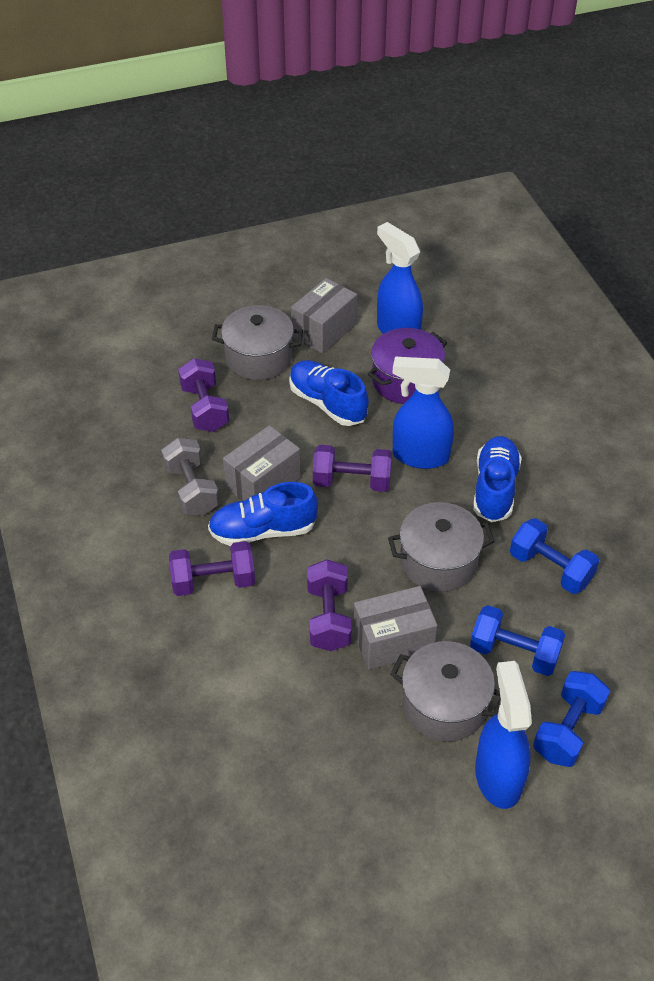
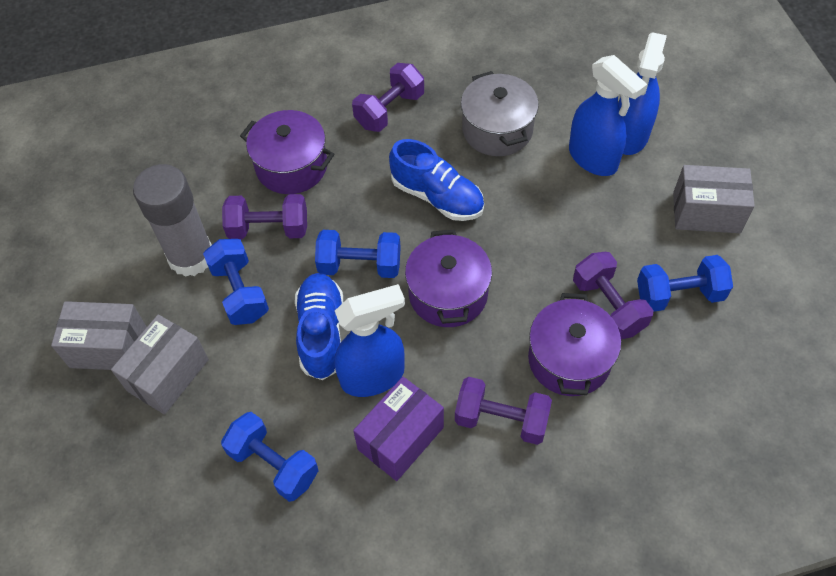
blue dumbbell: 3 -> 4
blue shoe: 3 -> 2
grey dumbbell: 1 -> 0
grey glue stick: 0 -> 1
grey pot: 3 -> 1
purple box: 0 -> 1
purple pot: 1 -> 3

